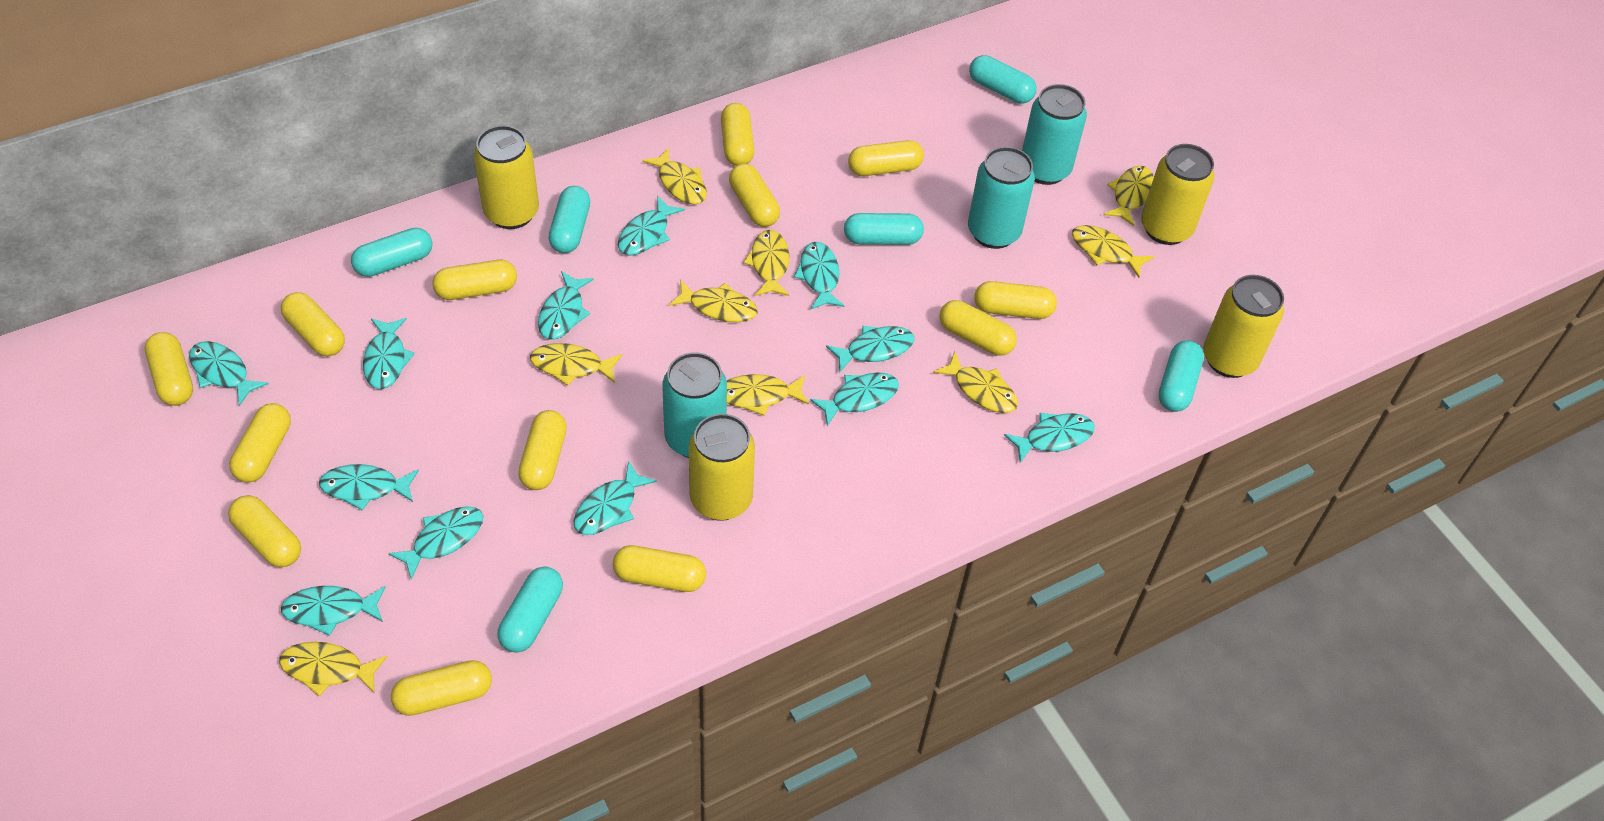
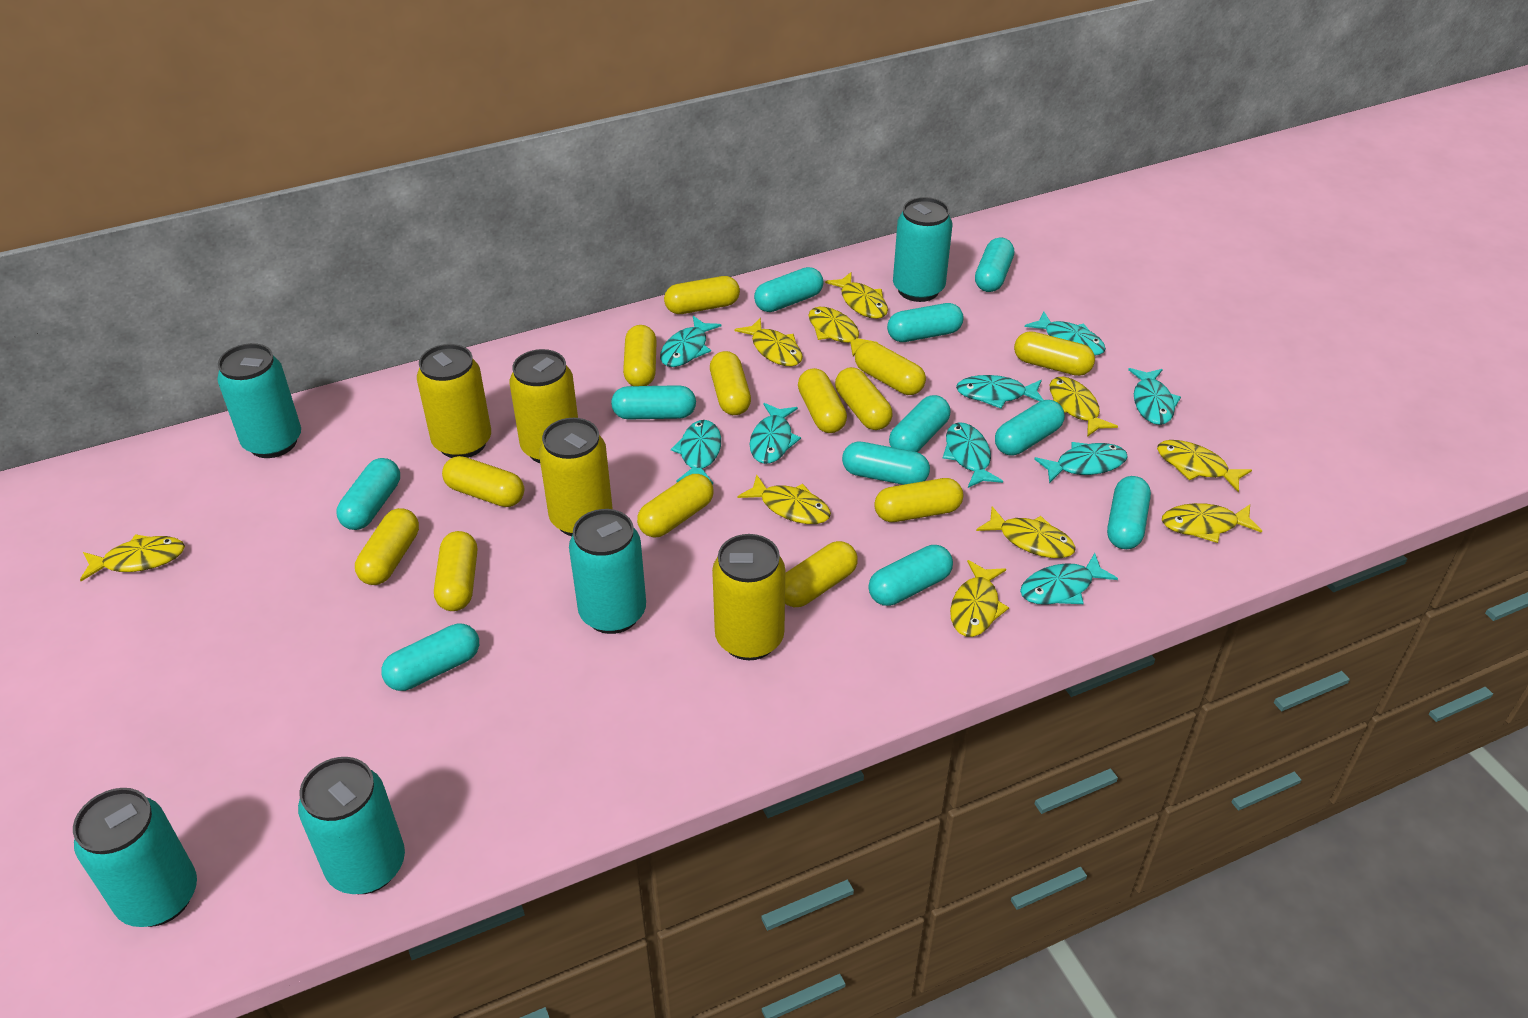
turquoise can: 3 -> 5
turquoise capsule: 6 -> 11
turquoise fish: 12 -> 9
yellow fish: 9 -> 10

